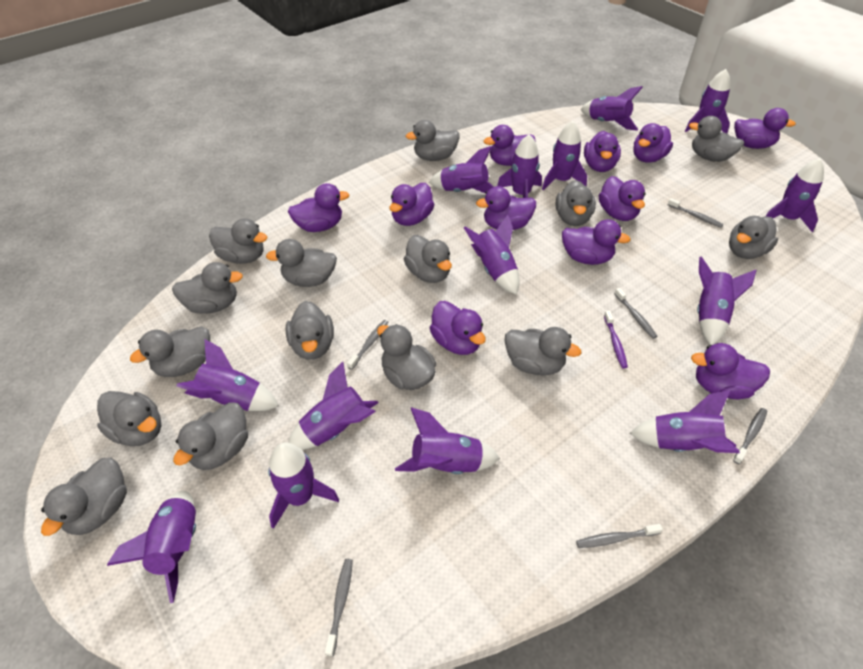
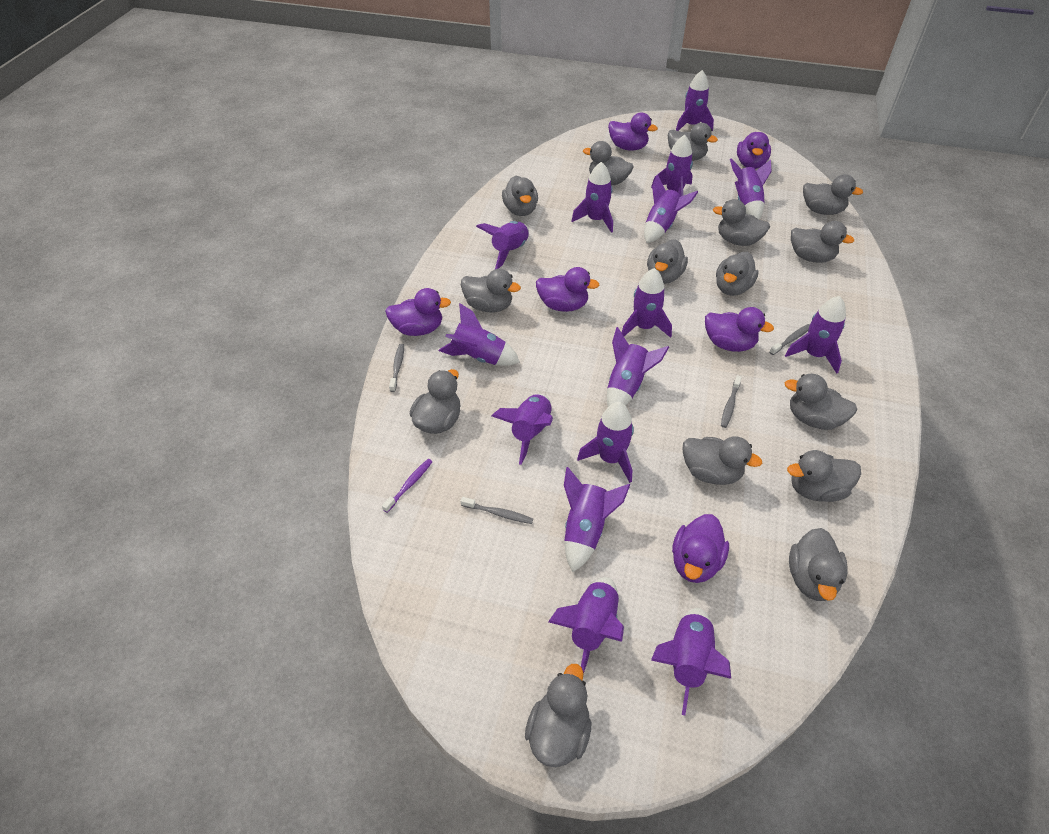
grey toothbrush: 6 -> 4
purple duck: 11 -> 6
purple rocket: 14 -> 15

